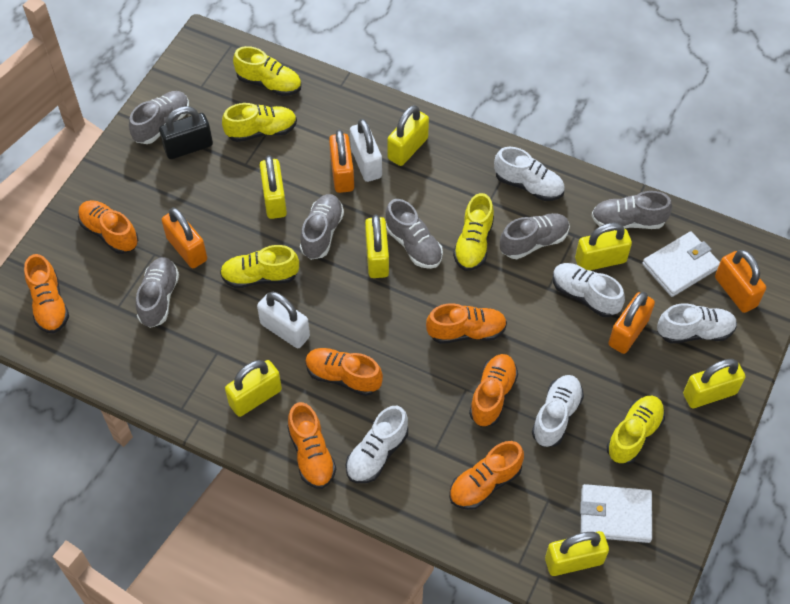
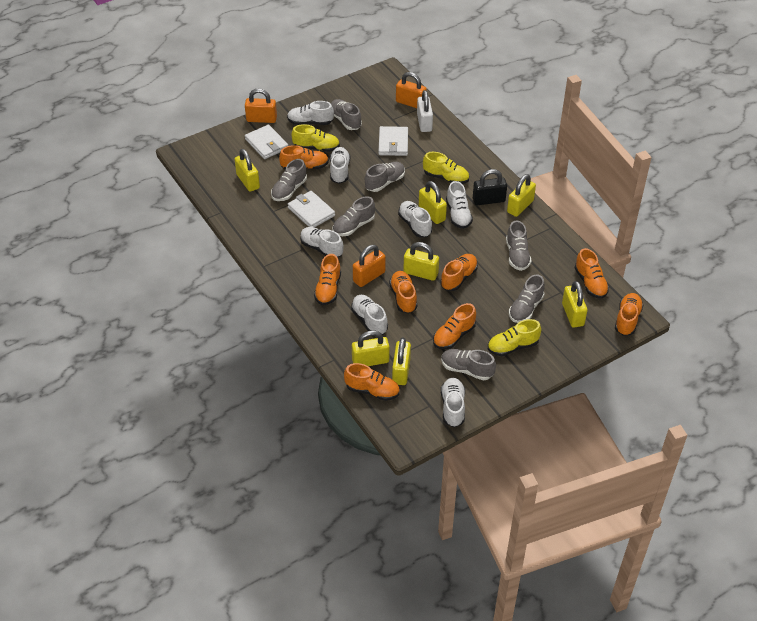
grey shoe: 6 -> 7
orange padlock: 4 -> 3
orange shoe: 7 -> 8
white padlock: 2 -> 1
white shoe: 5 -> 7
white wallet: 2 -> 3
yellow shoe: 5 -> 3

